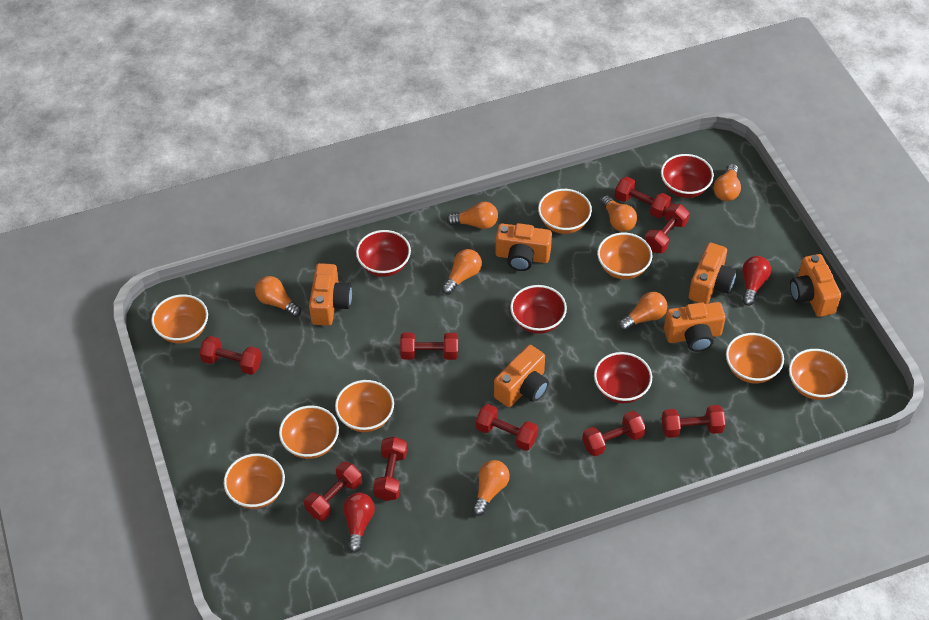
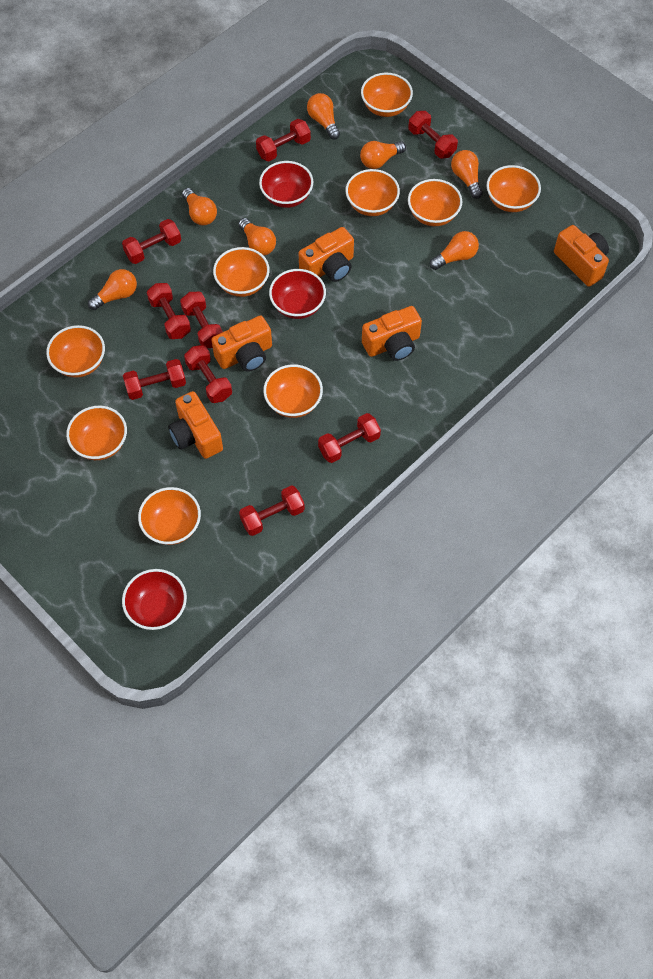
orange bowl: 8 -> 9
orange camera: 6 -> 5
red bowl: 4 -> 3
red light bulb: 2 -> 0

